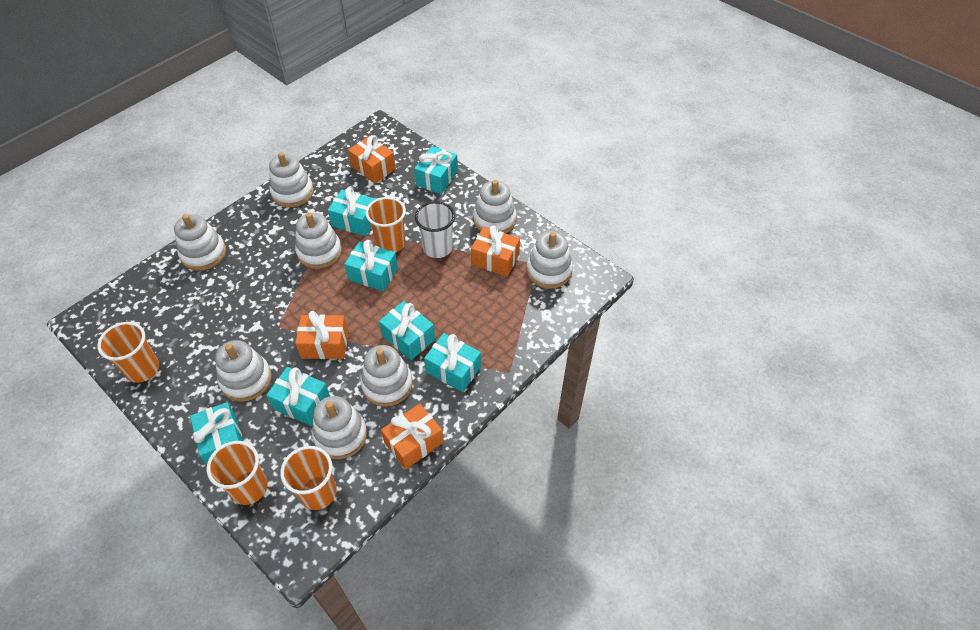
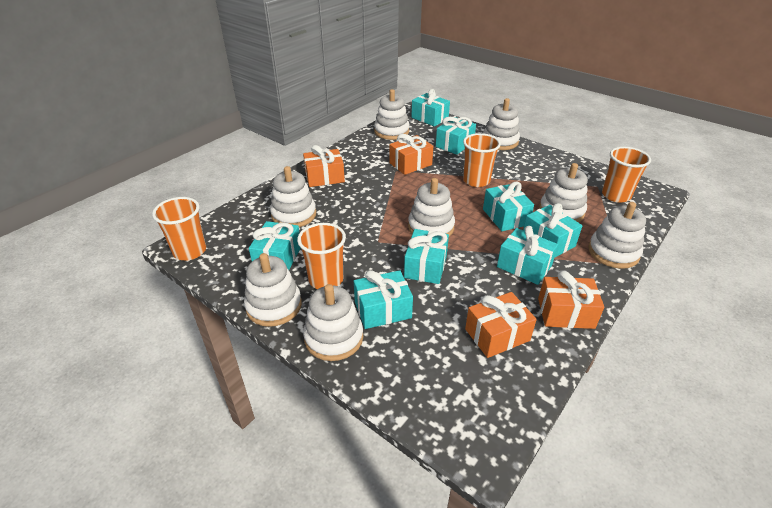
turquoise gift: 7 -> 8
white cup: 1 -> 0

